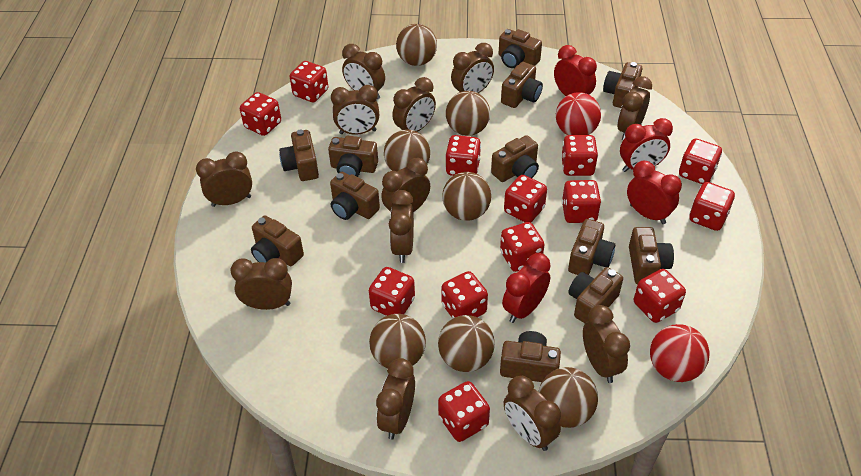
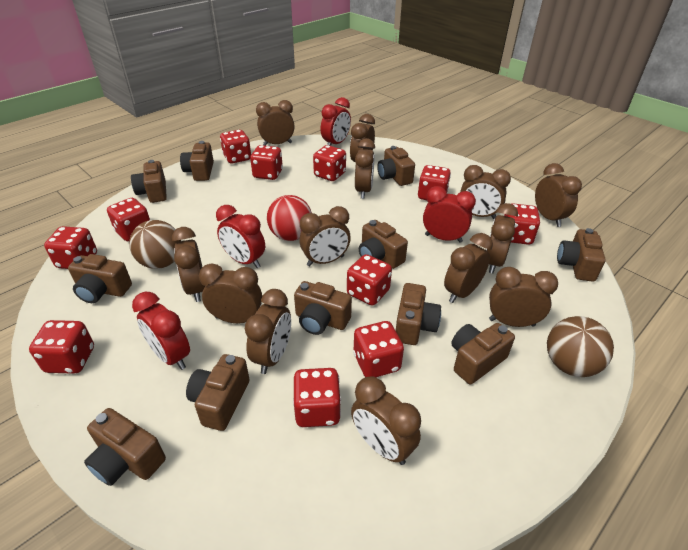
brown ball: 7 -> 2
brown camera: 12 -> 11
brown clock: 12 -> 13
red ball: 2 -> 1
red dice: 13 -> 11

